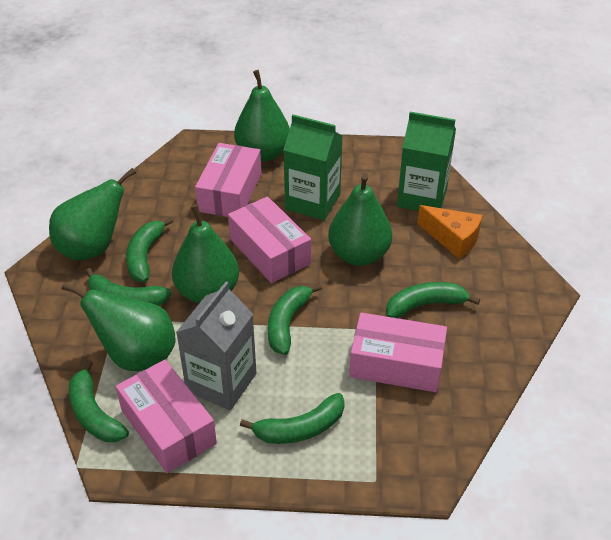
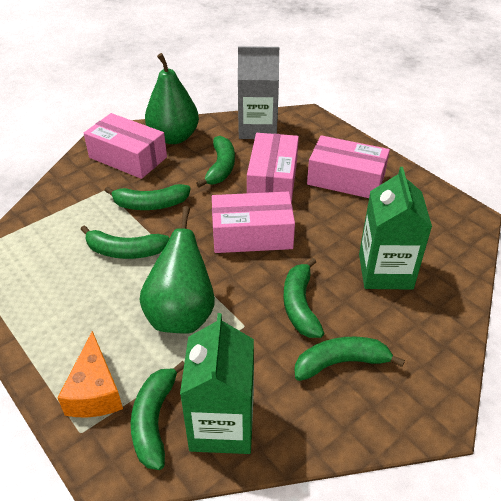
green pear: 5 -> 2

